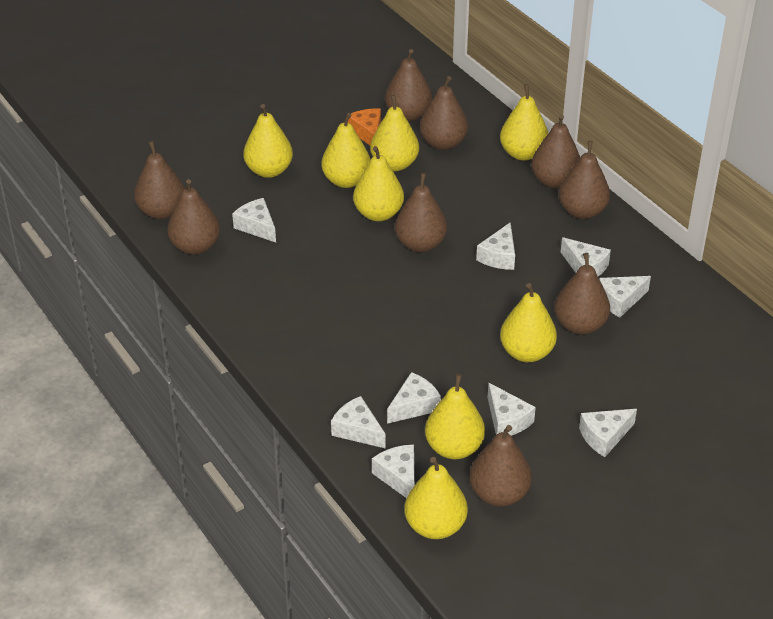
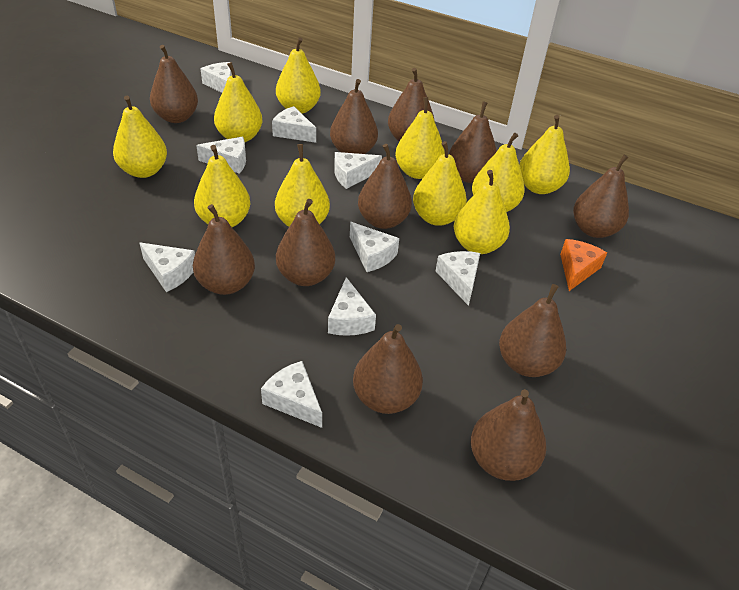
brown pear: 9 -> 11
yellow pear: 8 -> 10

